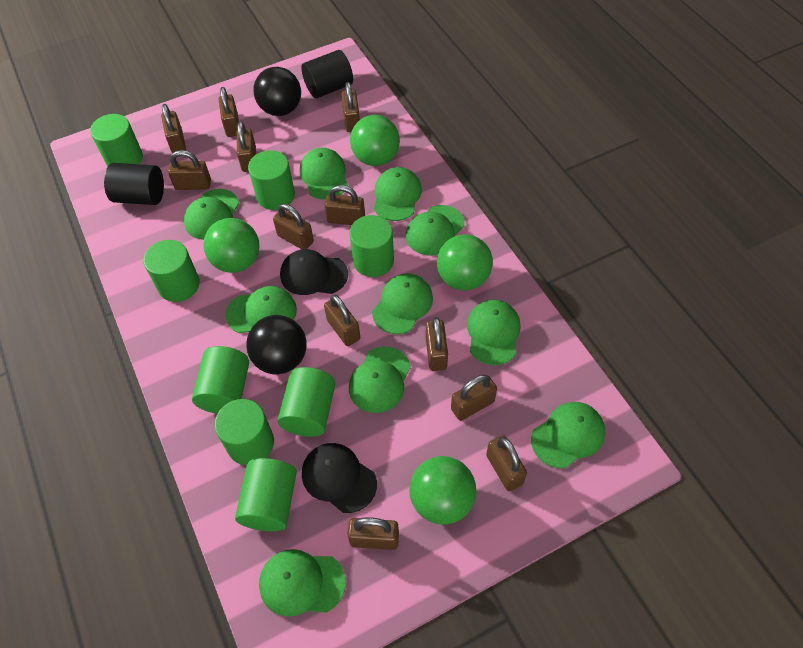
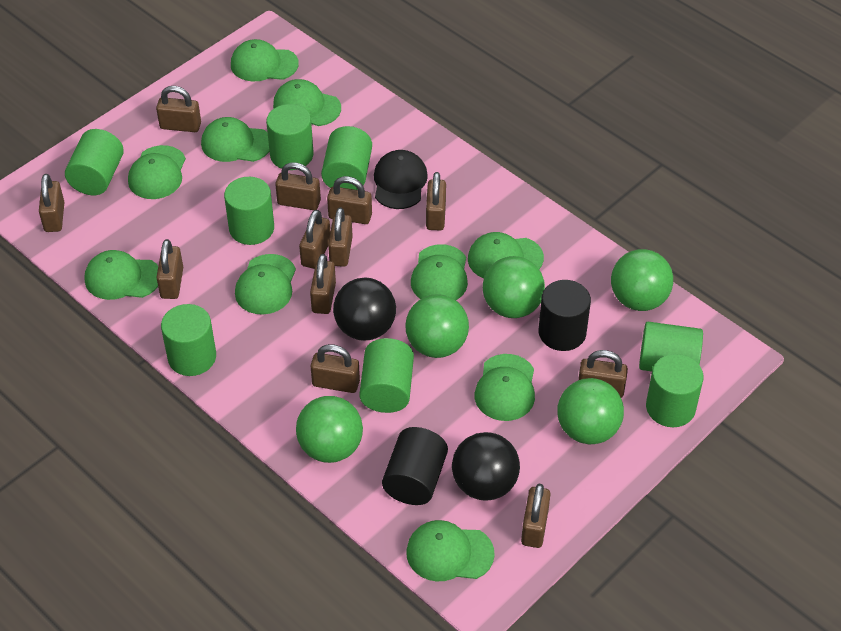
black cap: 2 -> 1
green ball: 4 -> 5

